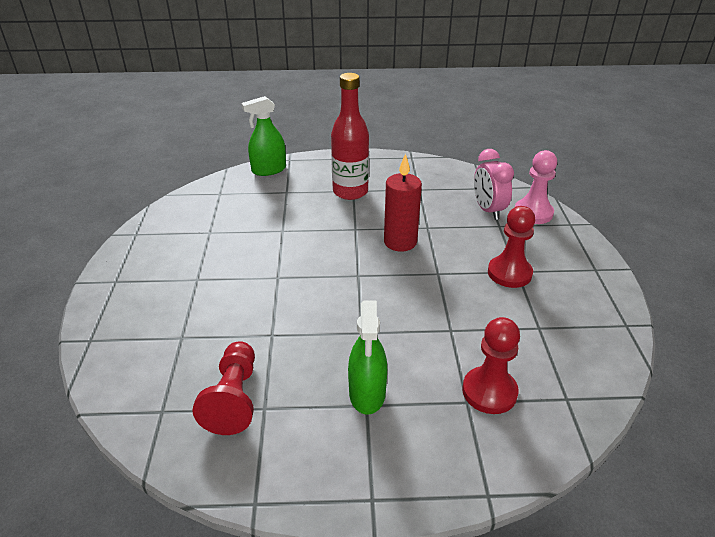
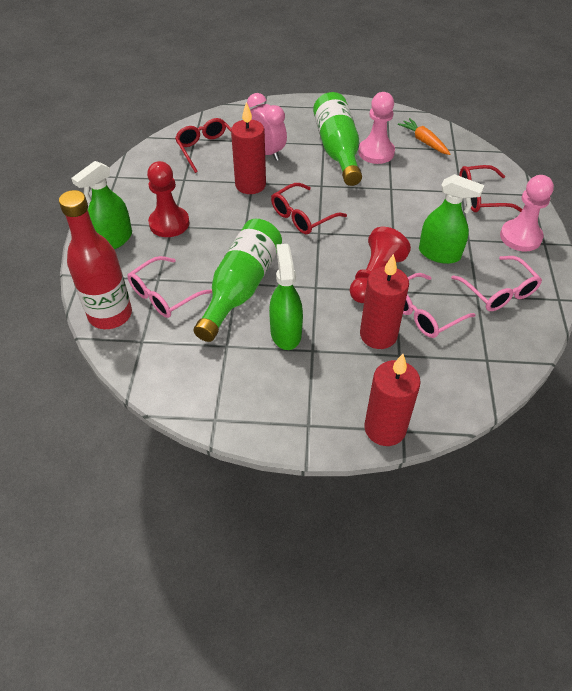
green bottle: 0 -> 2
green spray bottle: 2 -> 3
orange carrot: 0 -> 1
pink glasses: 0 -> 3
pink pawn: 1 -> 2
red candle: 1 -> 3
red glasses: 0 -> 3
red pawn: 3 -> 2

